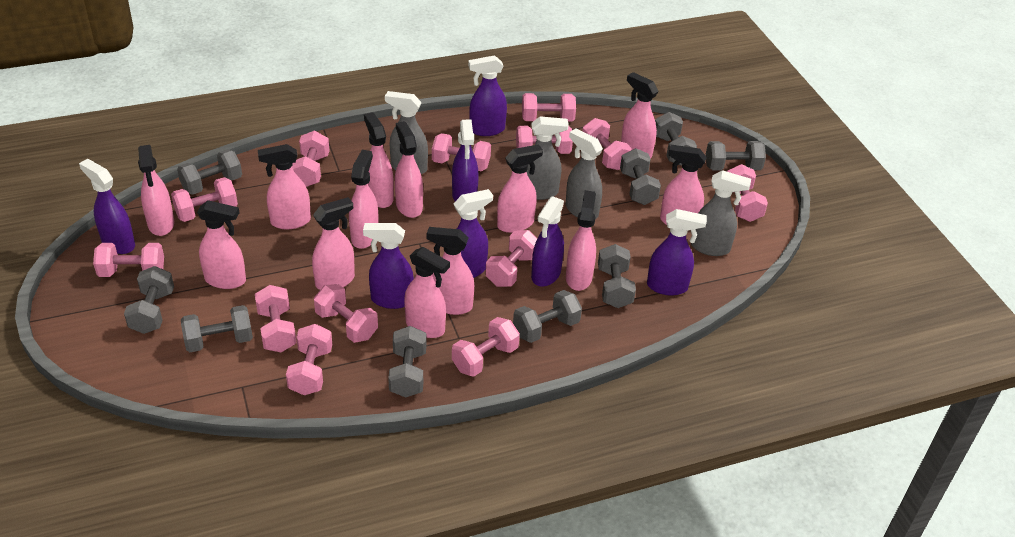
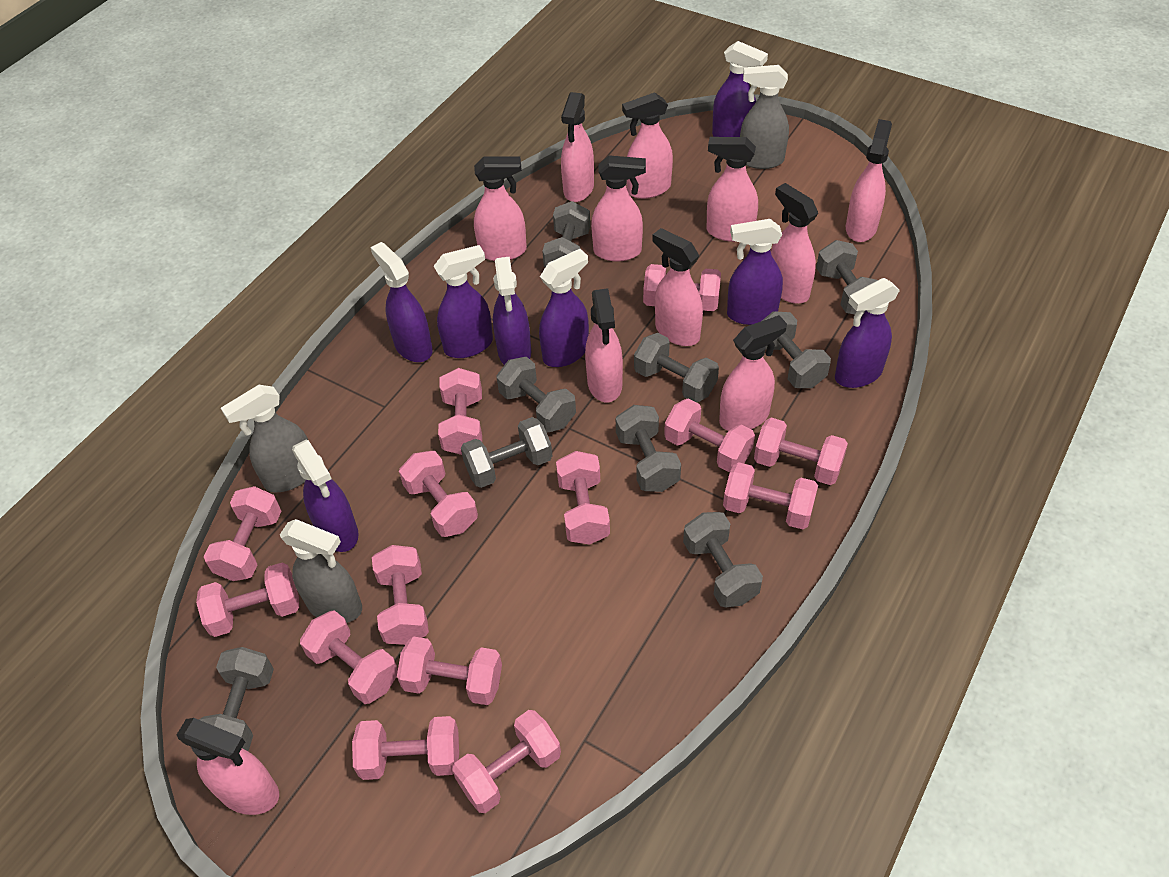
grey spray bottle: 4 -> 3
pink dumbbell: 13 -> 14
pink spray bottle: 13 -> 11
purple spray bottle: 7 -> 8

